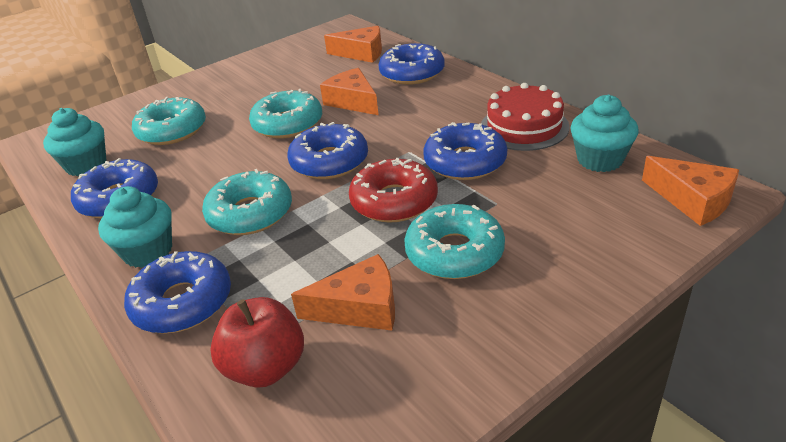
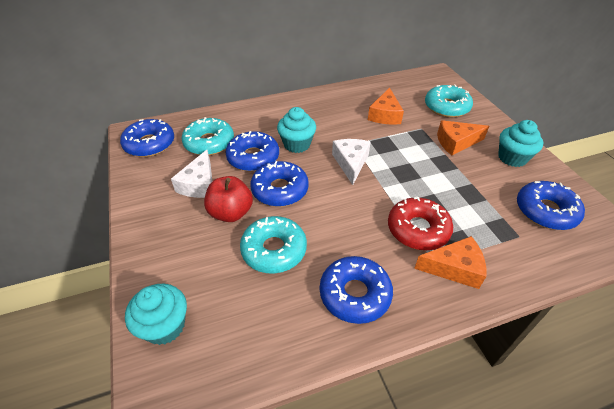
orange cheese: 4 -> 3
red cake: 1 -> 0
turquoise donut: 4 -> 3
white cheese: 0 -> 2

